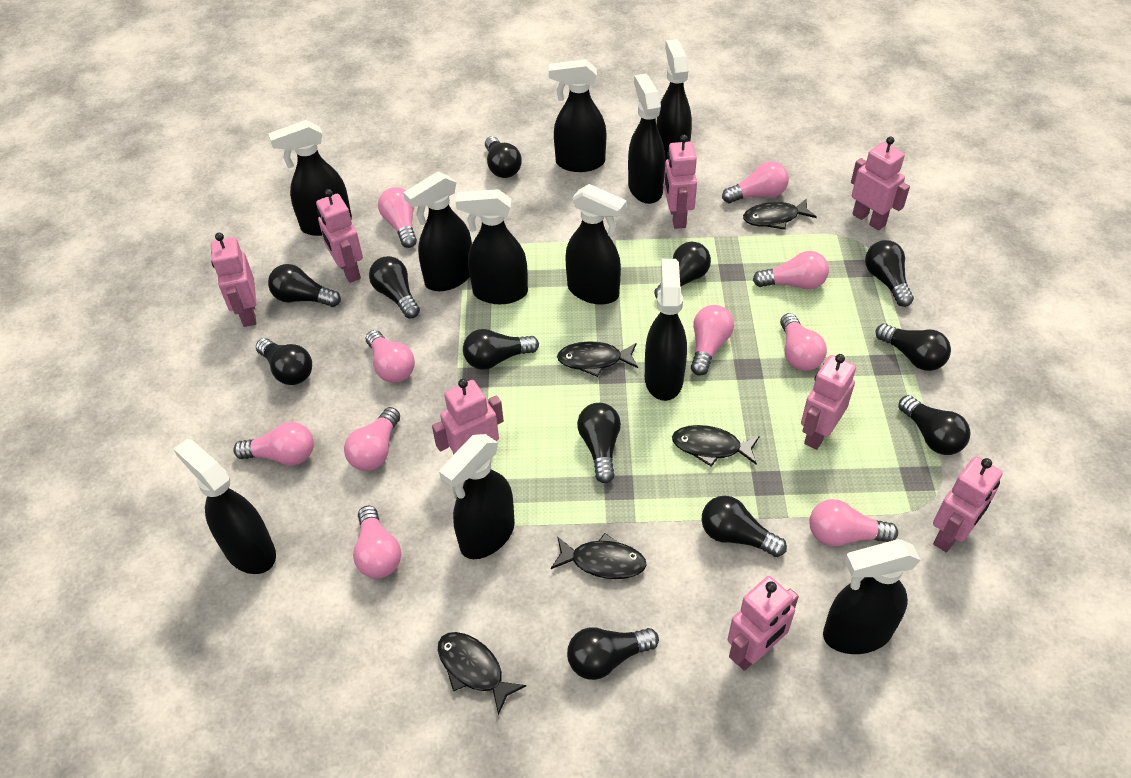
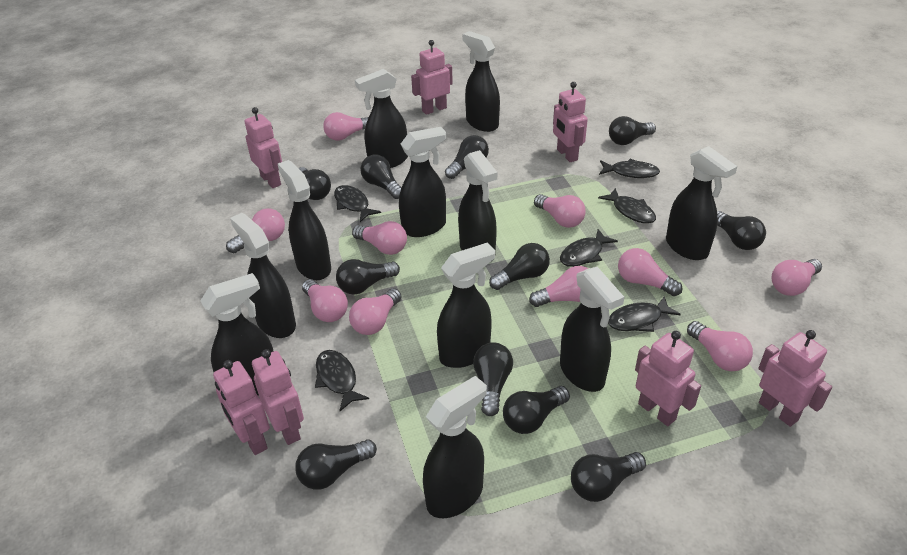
black fish: 5 -> 6
black light bulb: 12 -> 11
pink robot: 8 -> 7

